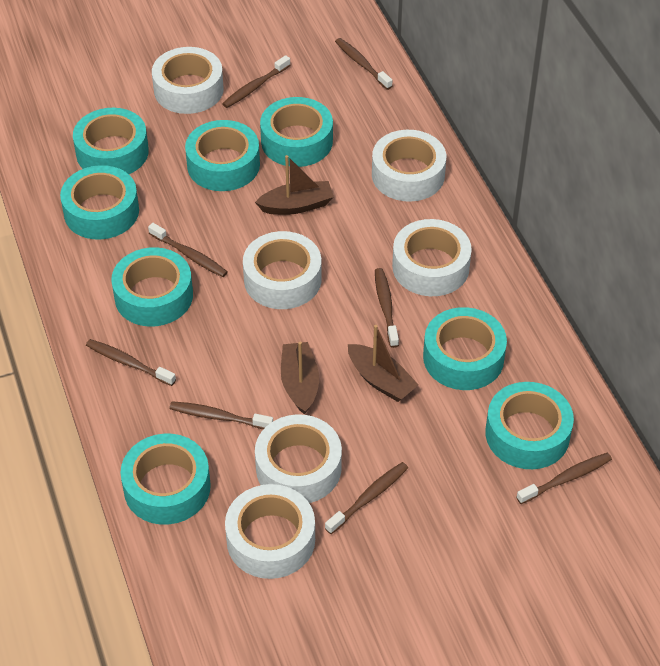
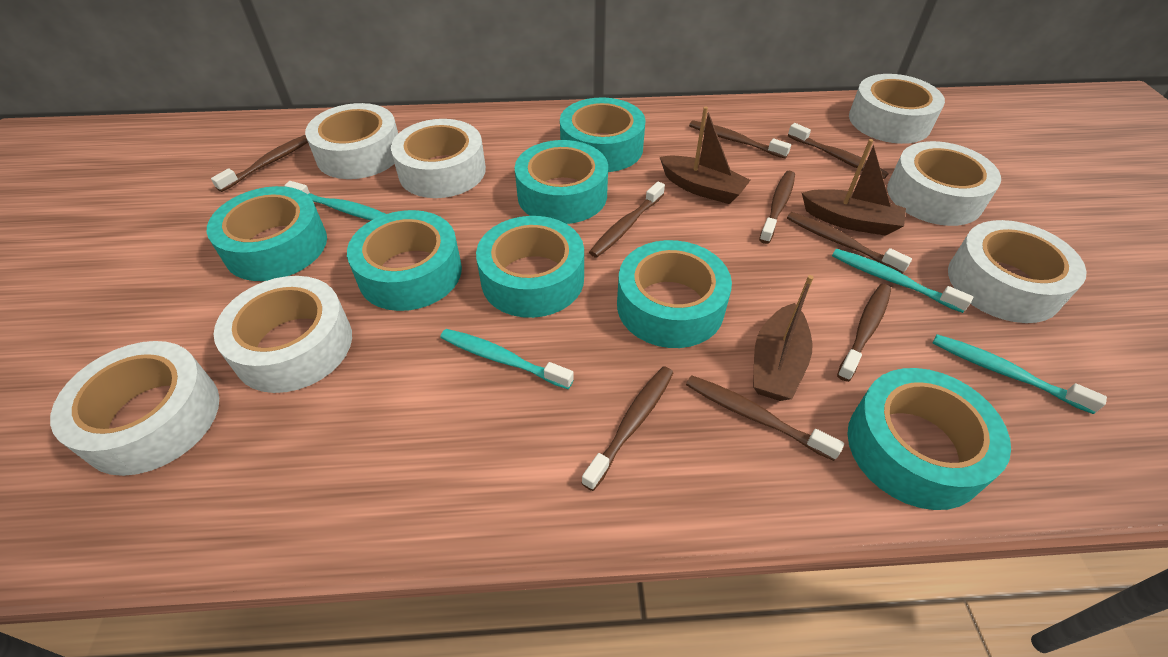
brown toothbrush: 8 -> 9
turquoise tape: 8 -> 7
turquoise toothbrush: 0 -> 4
white tape: 6 -> 7

